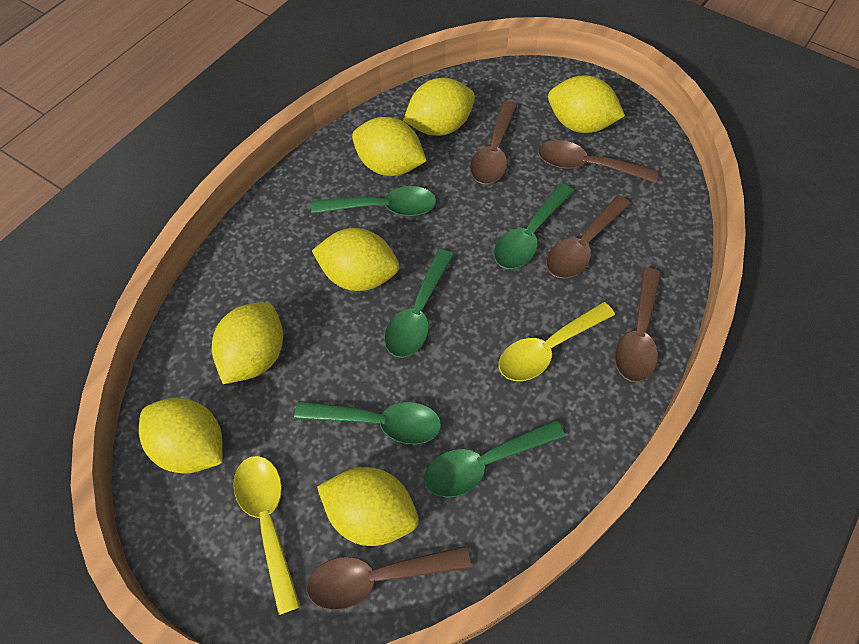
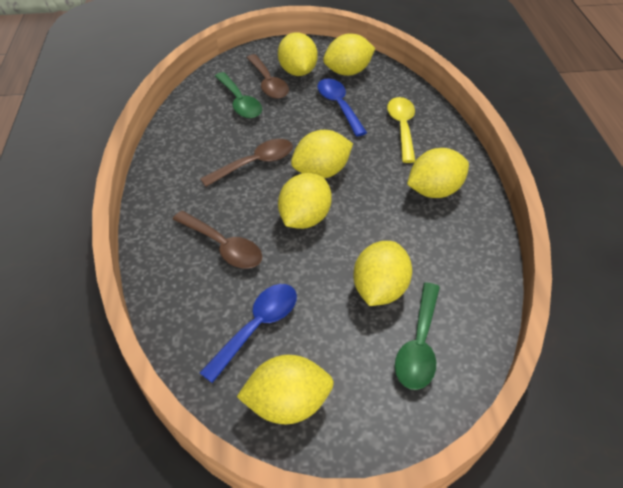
blue spoon: 0 -> 2
brown spoon: 5 -> 3
green spoon: 5 -> 2
yellow spoon: 2 -> 1

